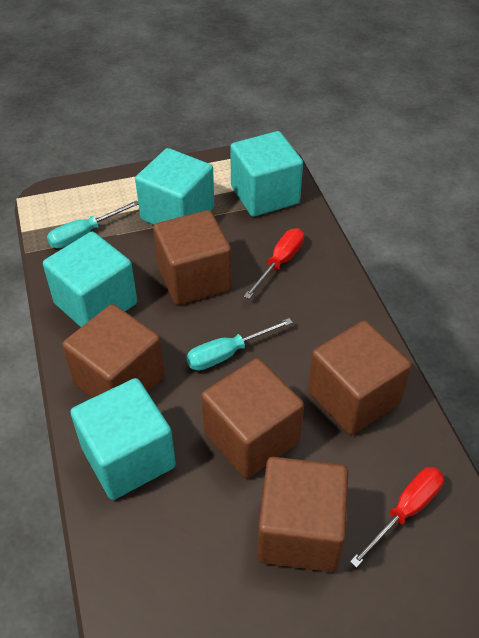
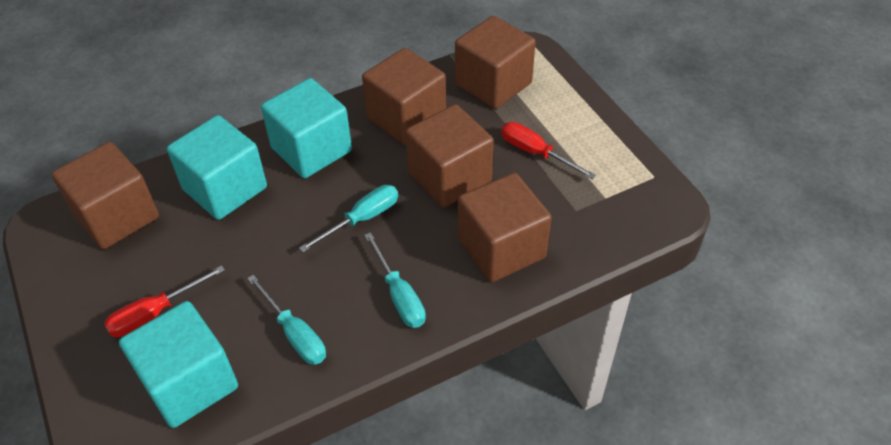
turquoise cube: 4 -> 3
turquoise screwdriver: 2 -> 3

